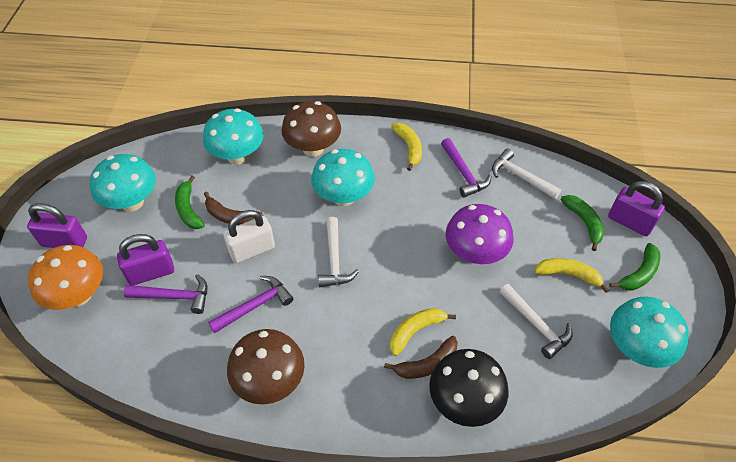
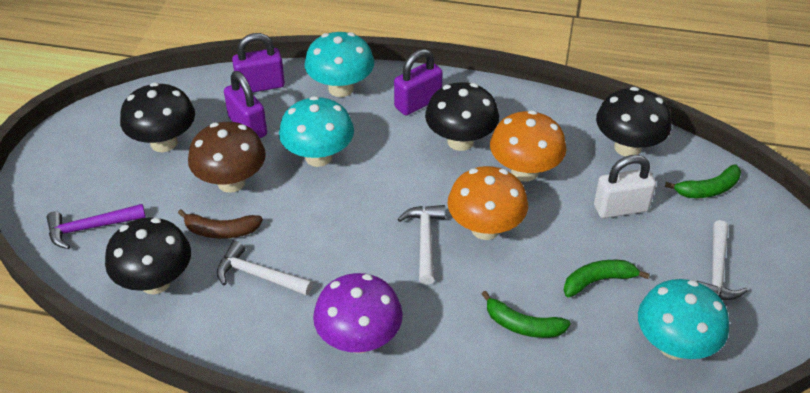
black mushroom: 1 -> 4
brown banana: 2 -> 1
brown mushroom: 2 -> 1
orange mushroom: 1 -> 2
purple hammer: 3 -> 1
turquoise mushroom: 4 -> 3
yellow banana: 3 -> 0

